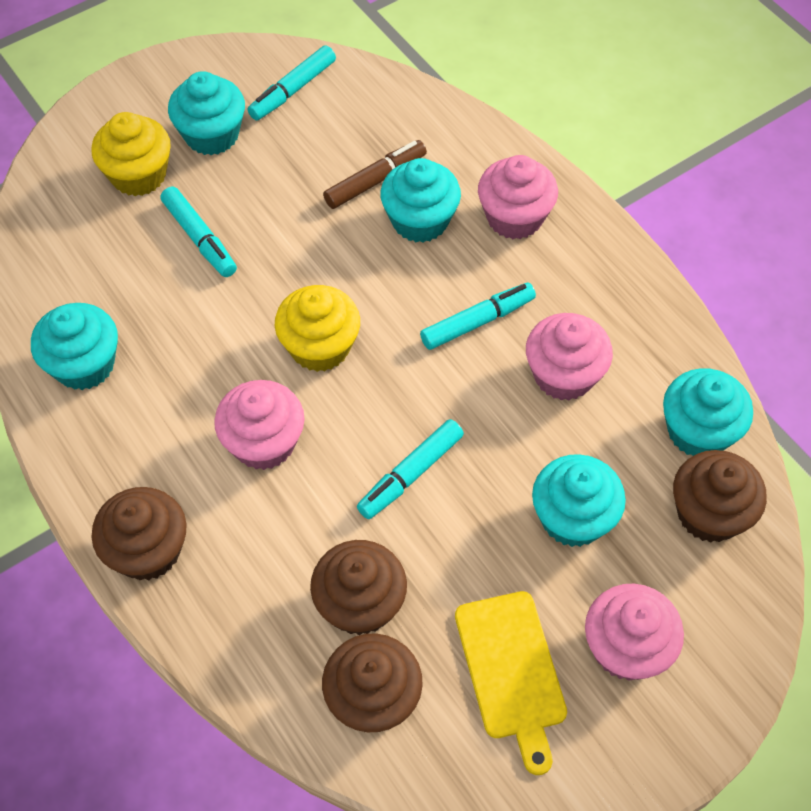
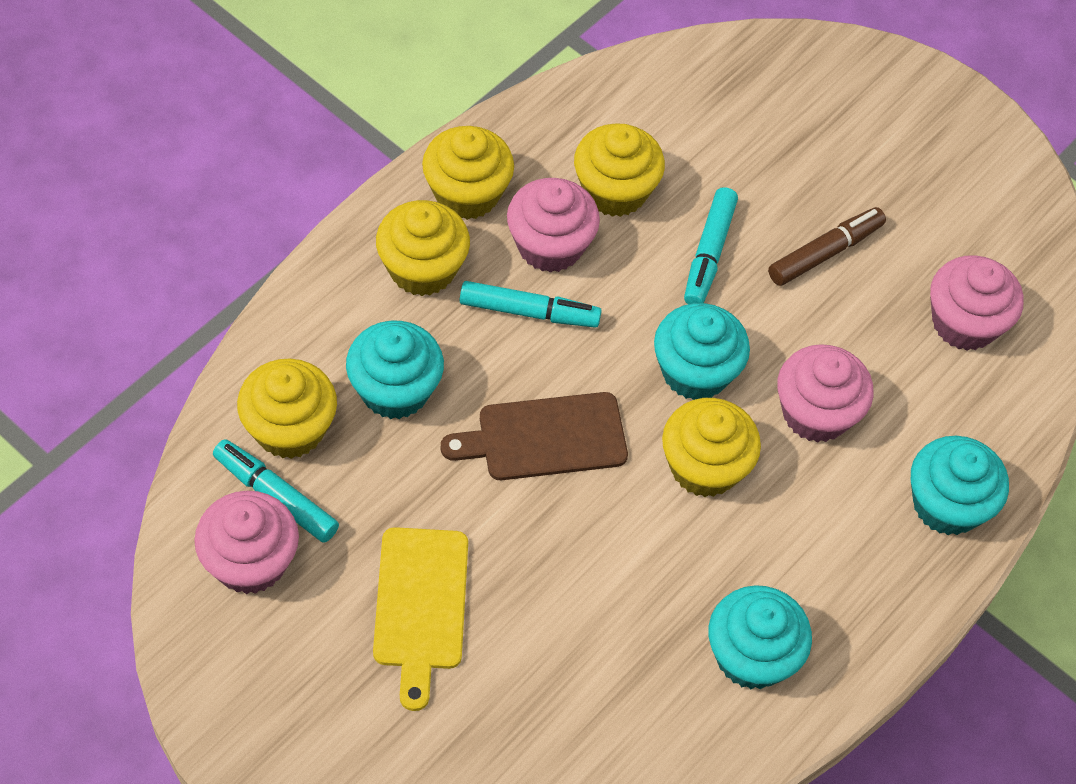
brown cupcake: 4 -> 0
brown cutting board: 0 -> 1
turquoise cupcake: 5 -> 4
turquoise marker: 4 -> 3
yellow cupcake: 2 -> 5

